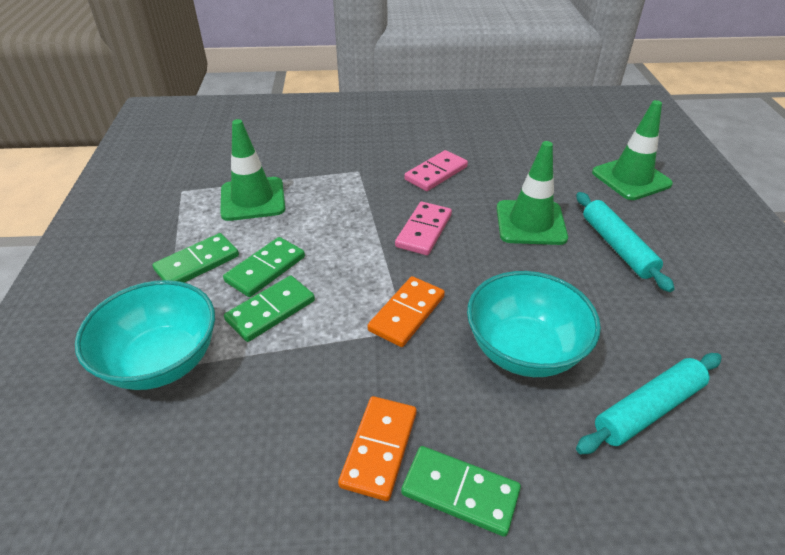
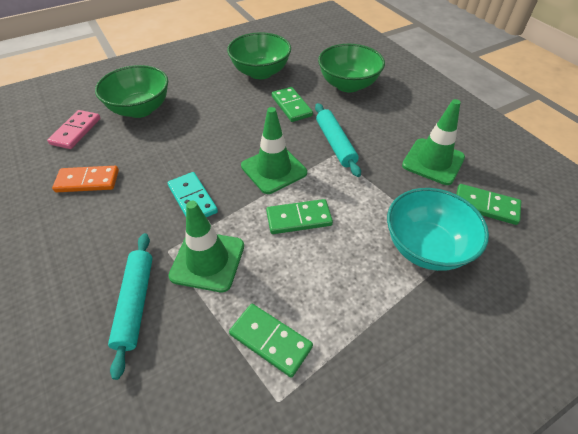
green bowl: 0 -> 3
orange domino: 2 -> 1
pink domino: 2 -> 1
turquoise bowl: 2 -> 1
turquoise domino: 0 -> 1

